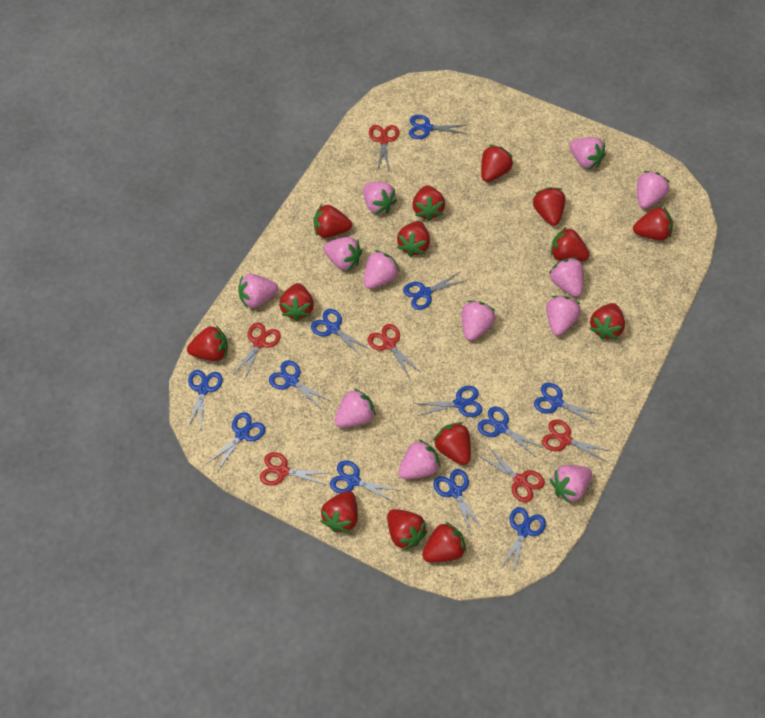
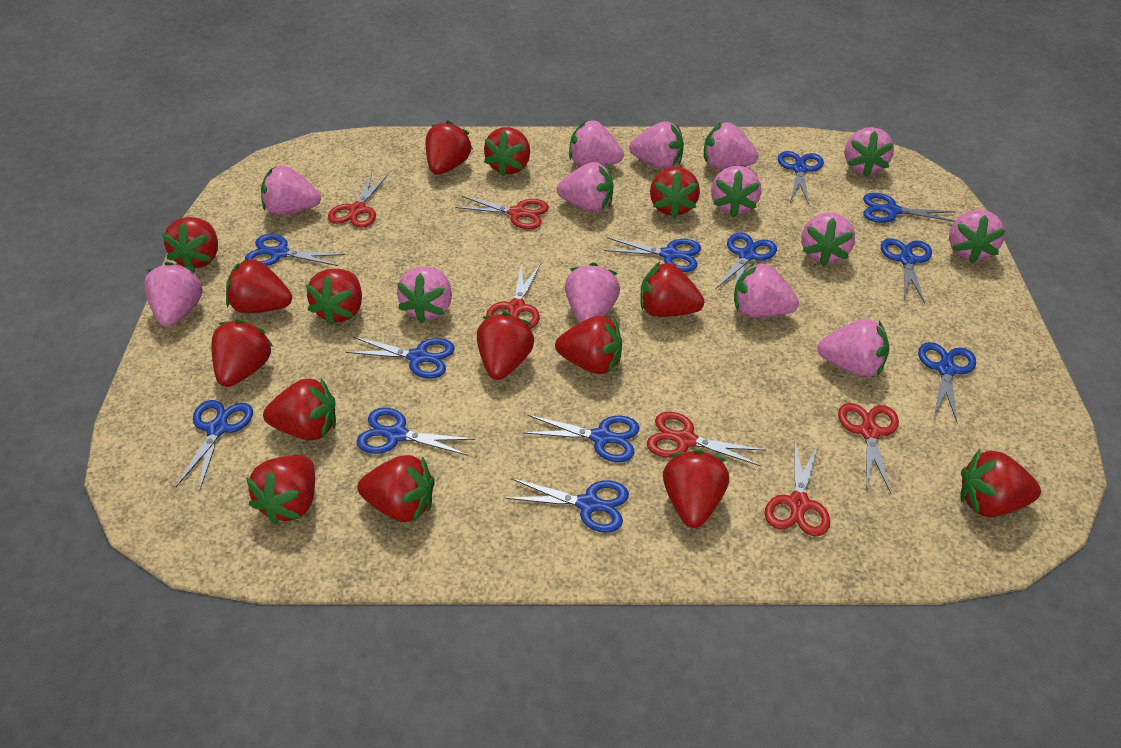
pink strawberry: 12 -> 14
red strawberry: 14 -> 15

